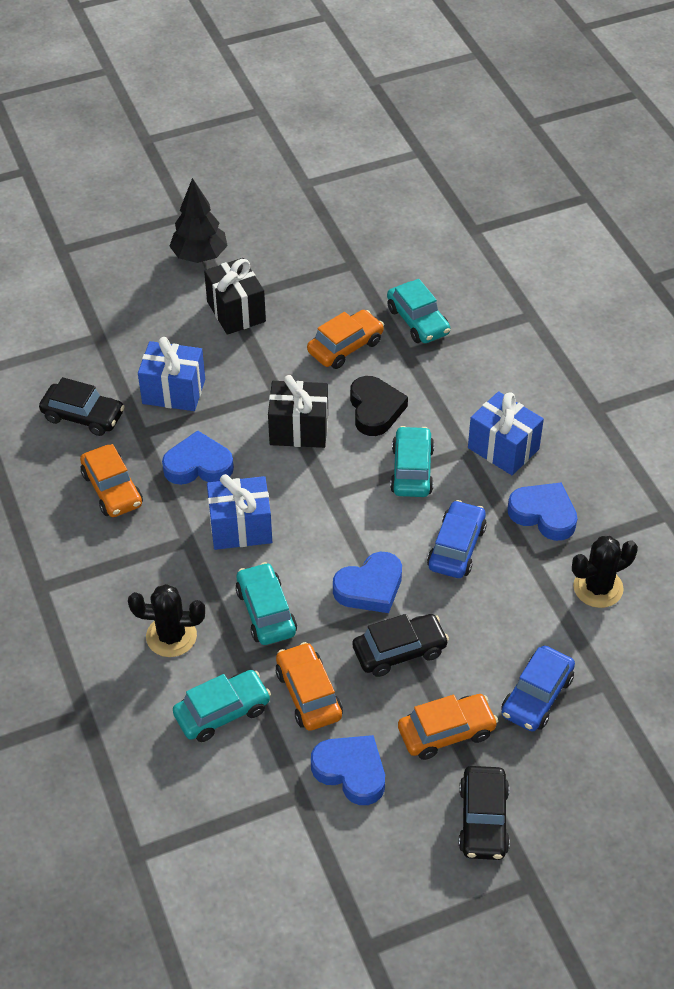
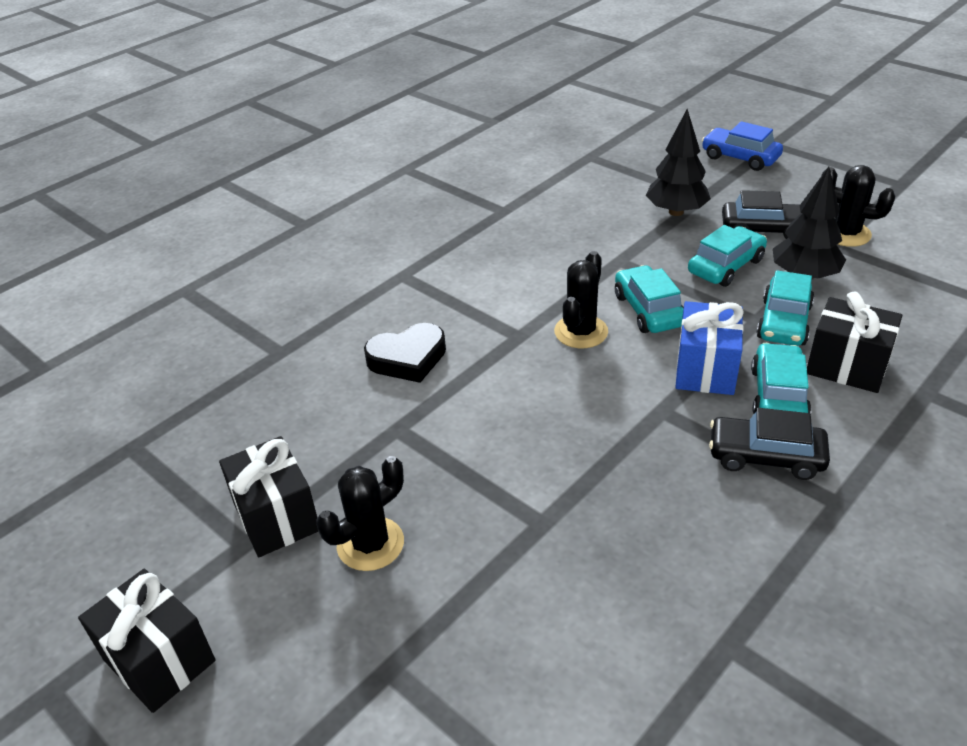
black cactus: 2 -> 3
black car: 3 -> 2
black gift: 2 -> 3
black tree: 1 -> 2
blue car: 2 -> 1
blue gift: 3 -> 1
blue heart: 4 -> 0
orange car: 4 -> 0

